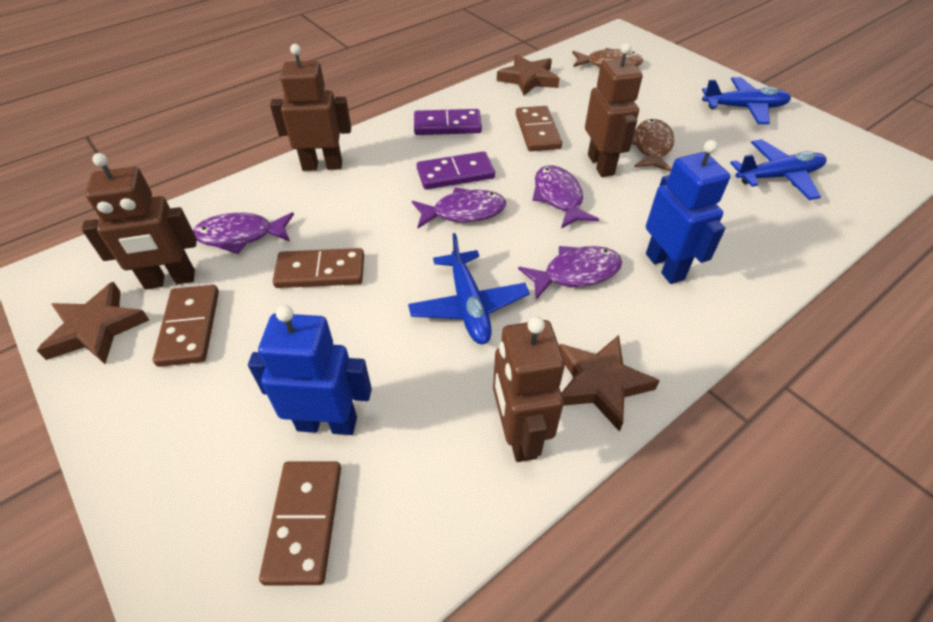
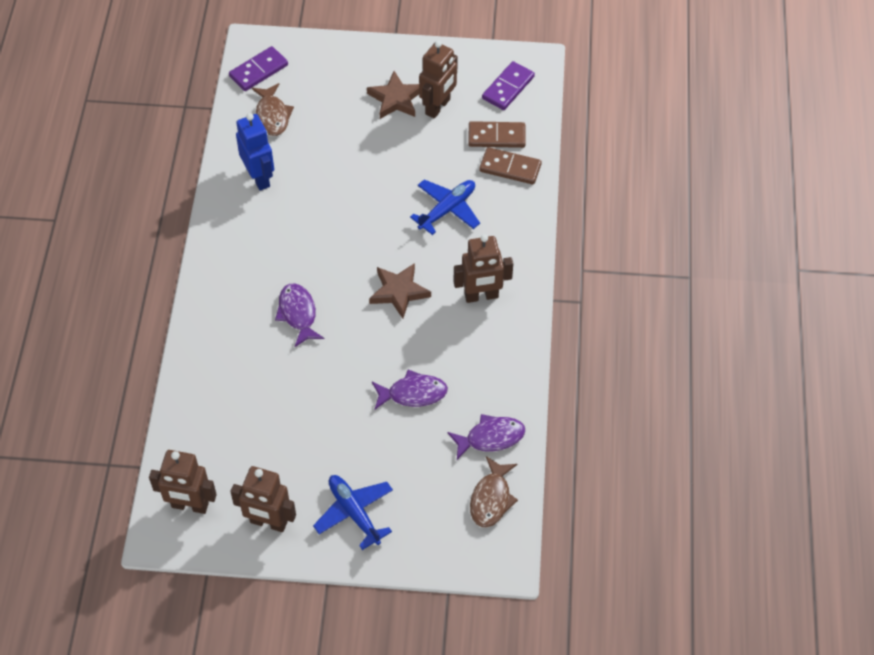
blue plane: 3 -> 2
blue robot: 2 -> 1
brown domino: 4 -> 2
brown star: 3 -> 2
purple fish: 4 -> 3

